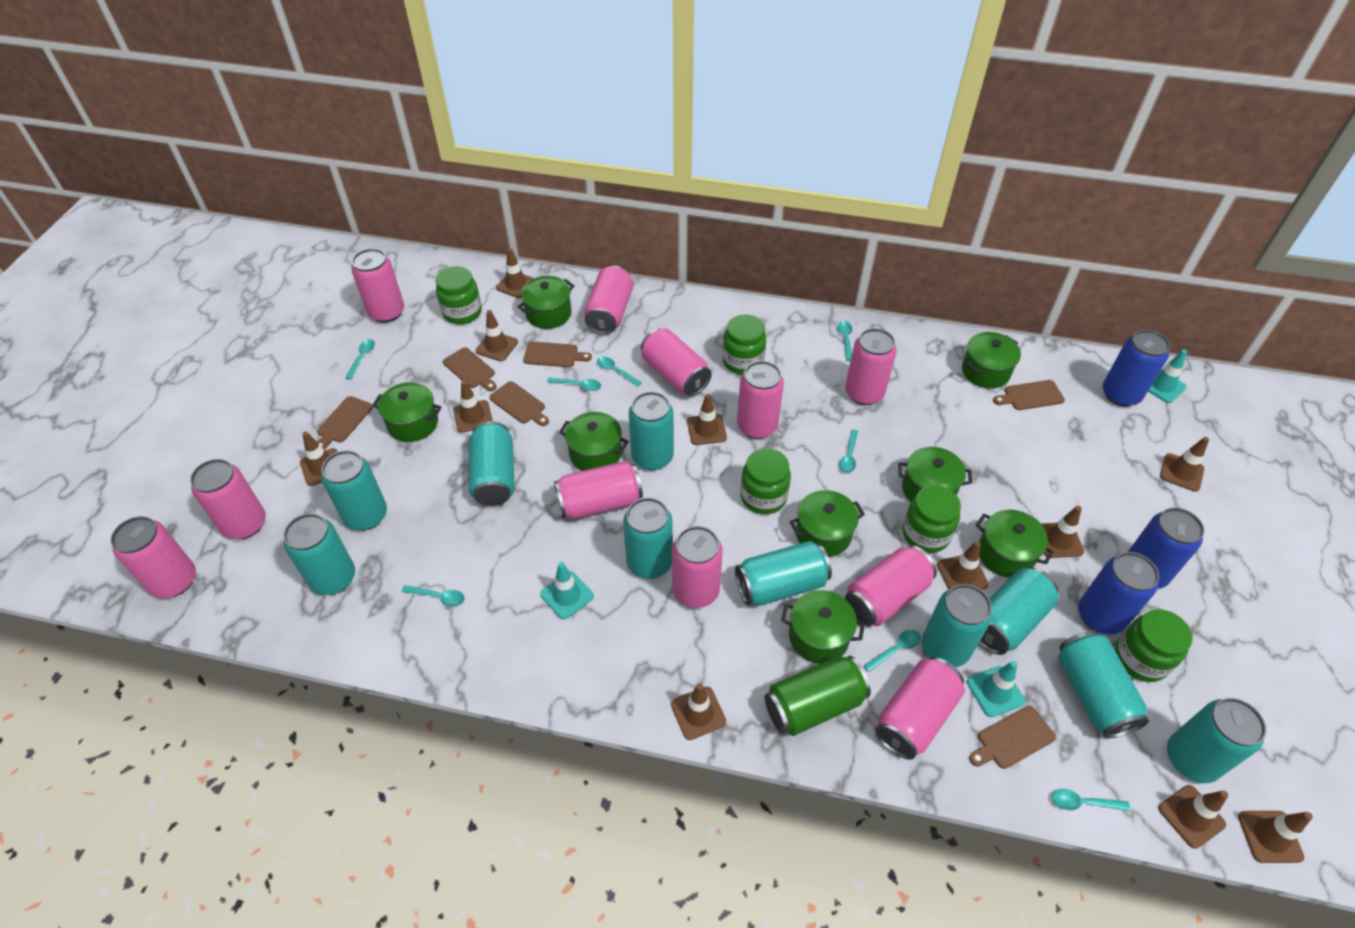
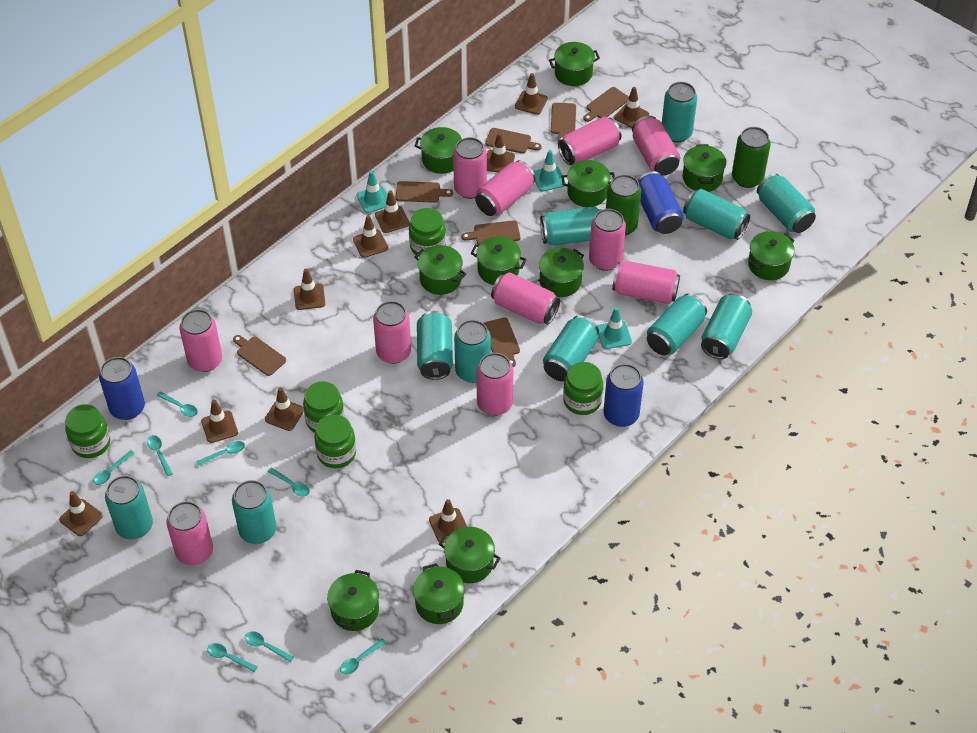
brown cutting board: 6 -> 7
brown traffic cone: 11 -> 10
green can: 1 -> 2
green pot: 8 -> 11
turquoise can: 10 -> 11

